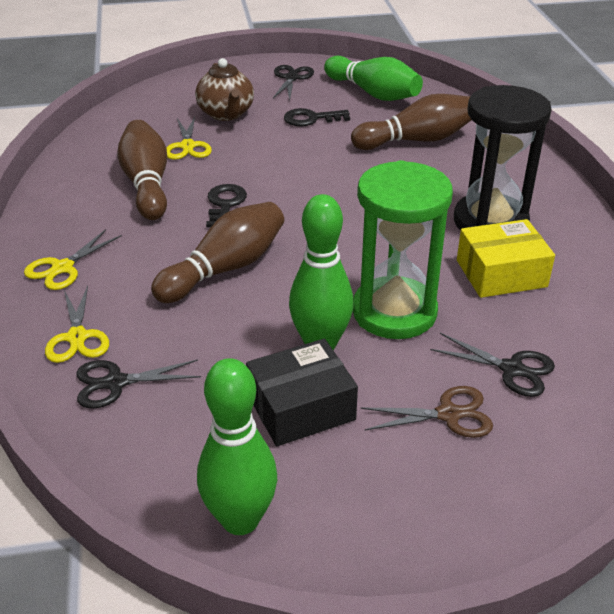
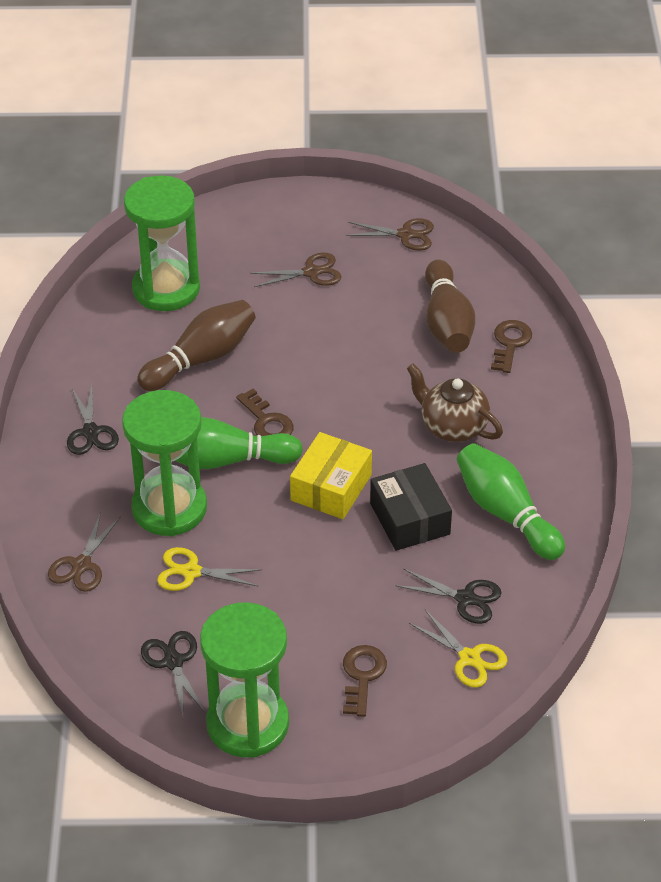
black hourglass: 1 -> 0
black key: 2 -> 0
brown bowling pin: 3 -> 2
brown key: 0 -> 3
brown scissors: 1 -> 3
green bowling pin: 3 -> 2
green hourglass: 1 -> 3
yellow scissors: 3 -> 2

